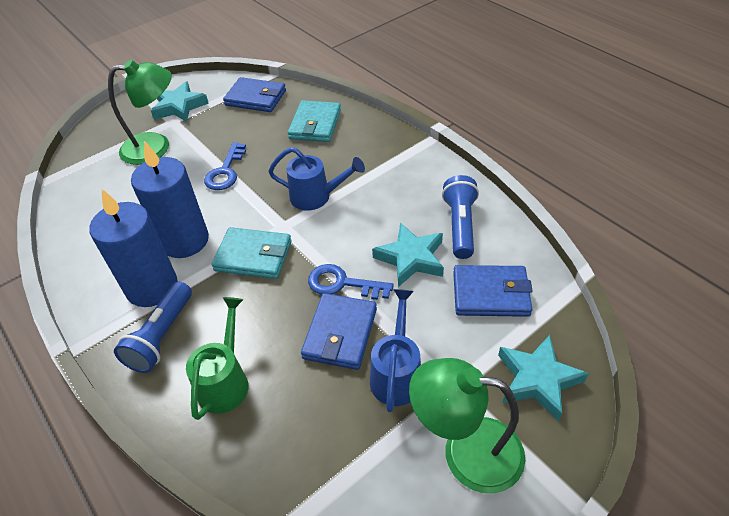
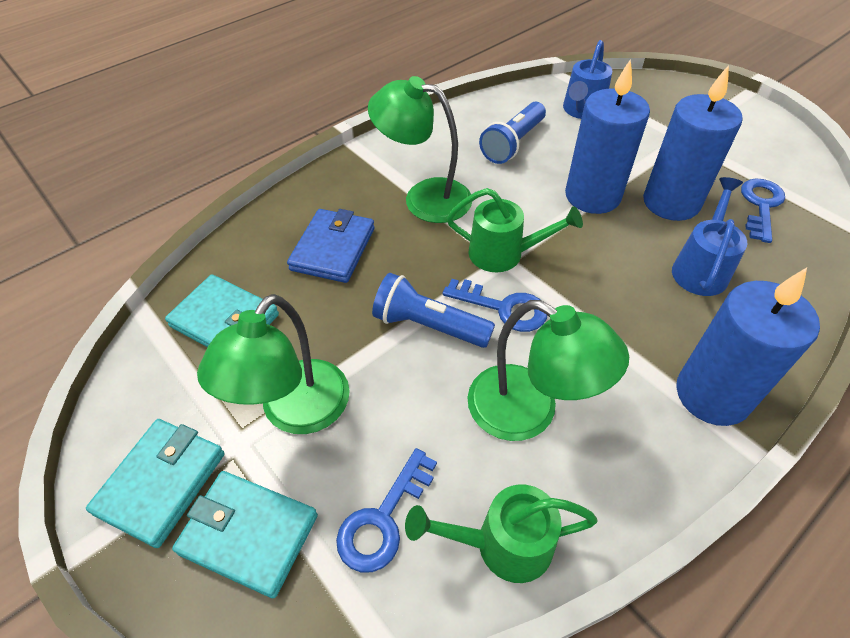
blue candle: 2 -> 3
blue key: 2 -> 3
blue wallet: 3 -> 1
green lamp: 2 -> 3
green watering can: 1 -> 2
turquoise star: 3 -> 0
turquoise wallet: 2 -> 3

